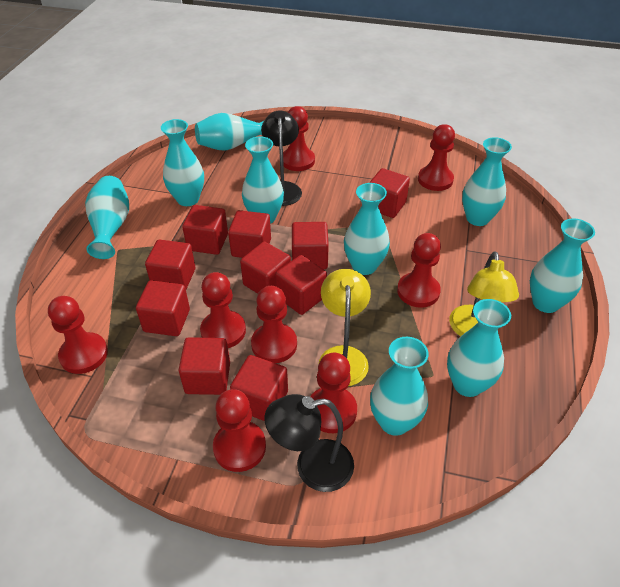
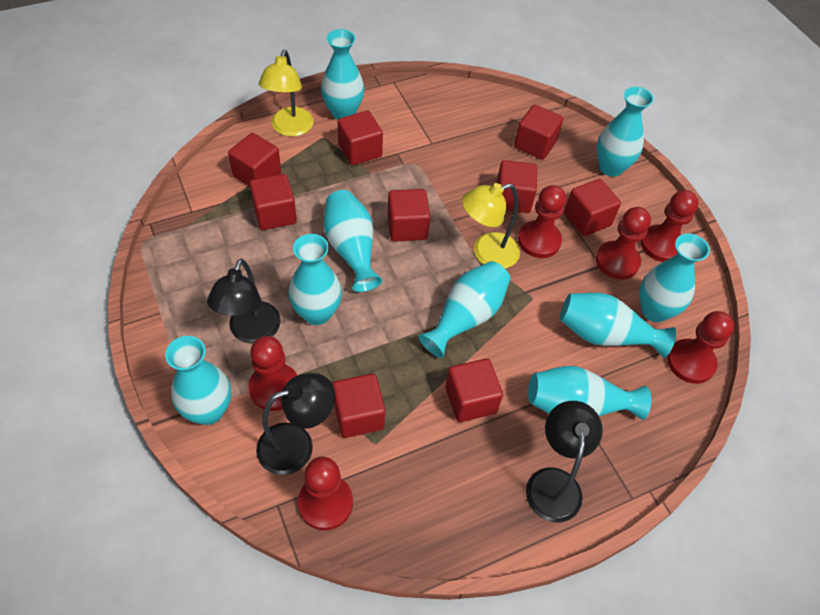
black lamp: 2 -> 3
red cube: 10 -> 9
red pawn: 8 -> 6

